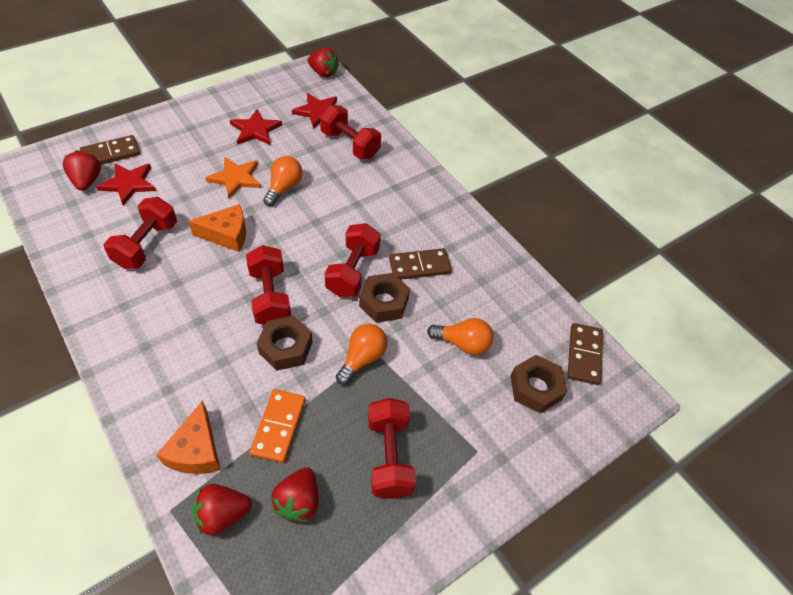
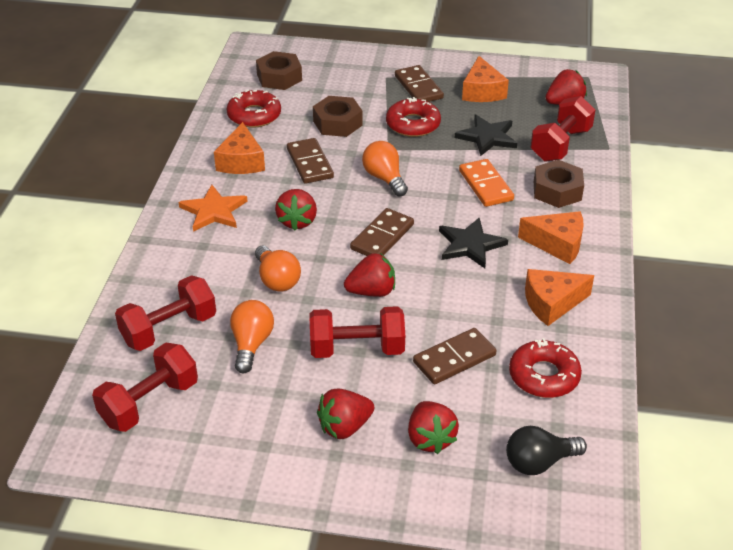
black light bulb: 0 -> 1
black star: 0 -> 2
brown domino: 3 -> 4
orange cheese: 2 -> 4
red donut: 0 -> 3
red dumbbell: 5 -> 4
red star: 3 -> 0
red strawberry: 4 -> 5

